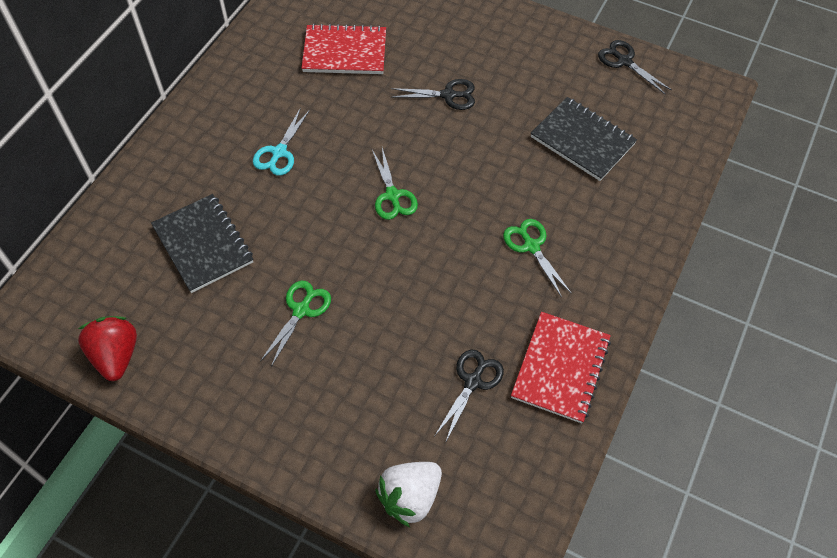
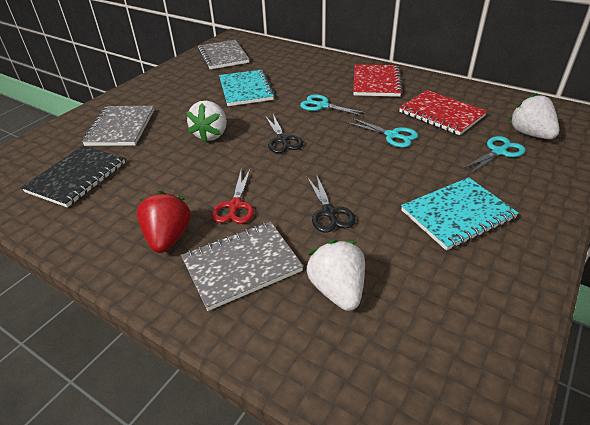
black notebook: 2 -> 1
black scissors: 3 -> 2
green scissors: 3 -> 0
grey notebook: 0 -> 3
red scissors: 0 -> 1
turquoise notebook: 0 -> 2
turquoise scissors: 1 -> 3
white strawberry: 1 -> 3

